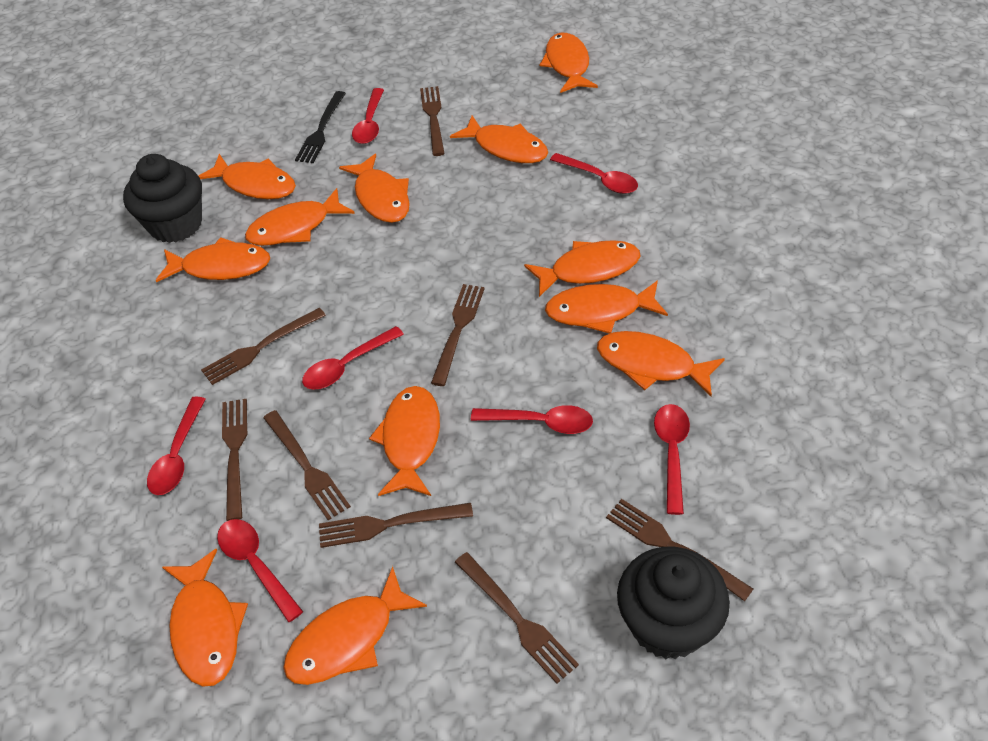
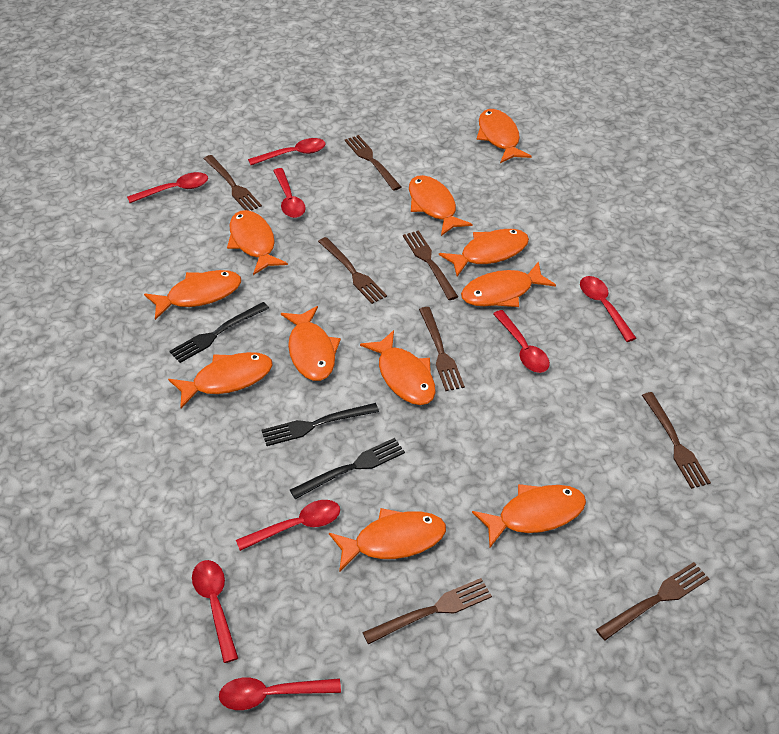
black cupcake: 2 -> 0
black fork: 1 -> 3
orange fish: 12 -> 11
red spoon: 7 -> 8

